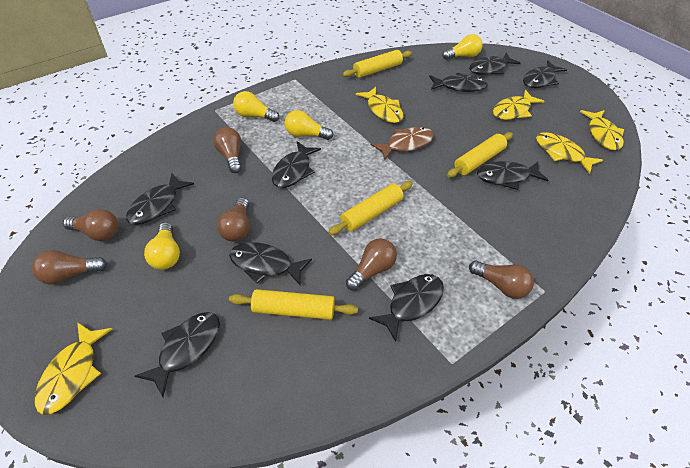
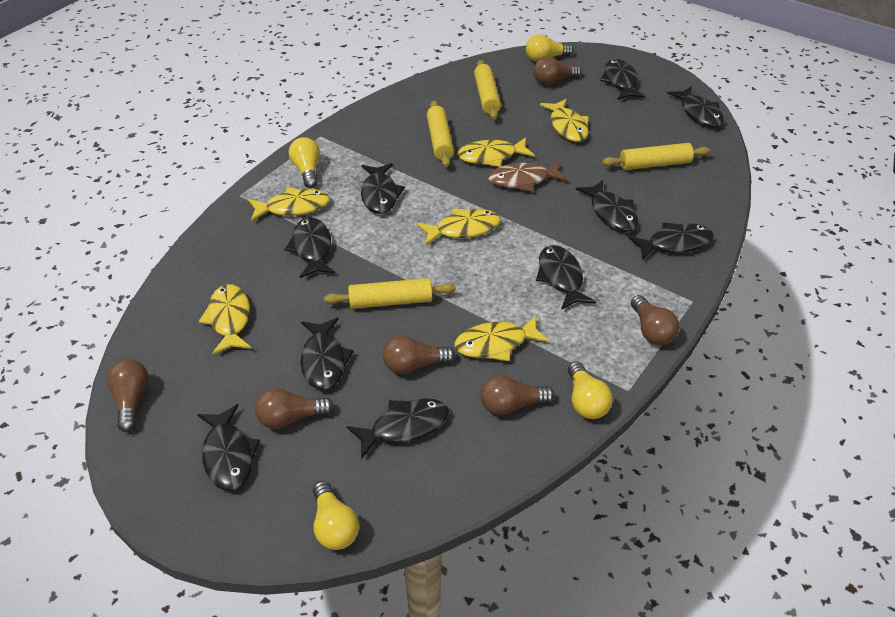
black fish: 9 -> 10
yellow fish: 5 -> 6

